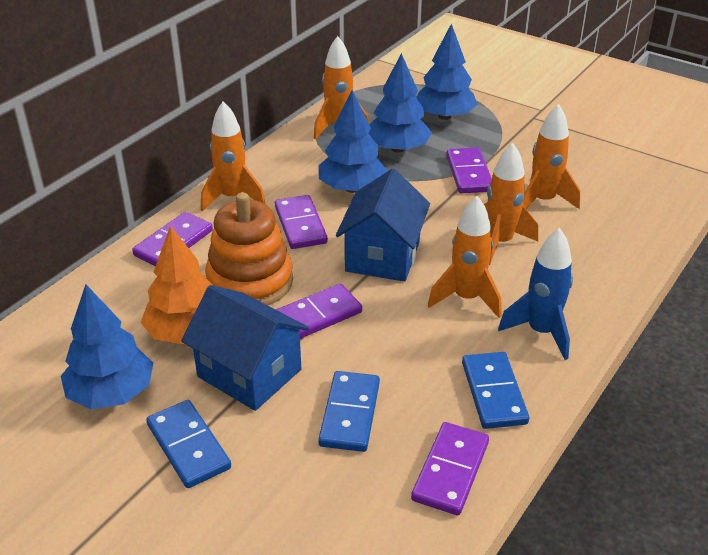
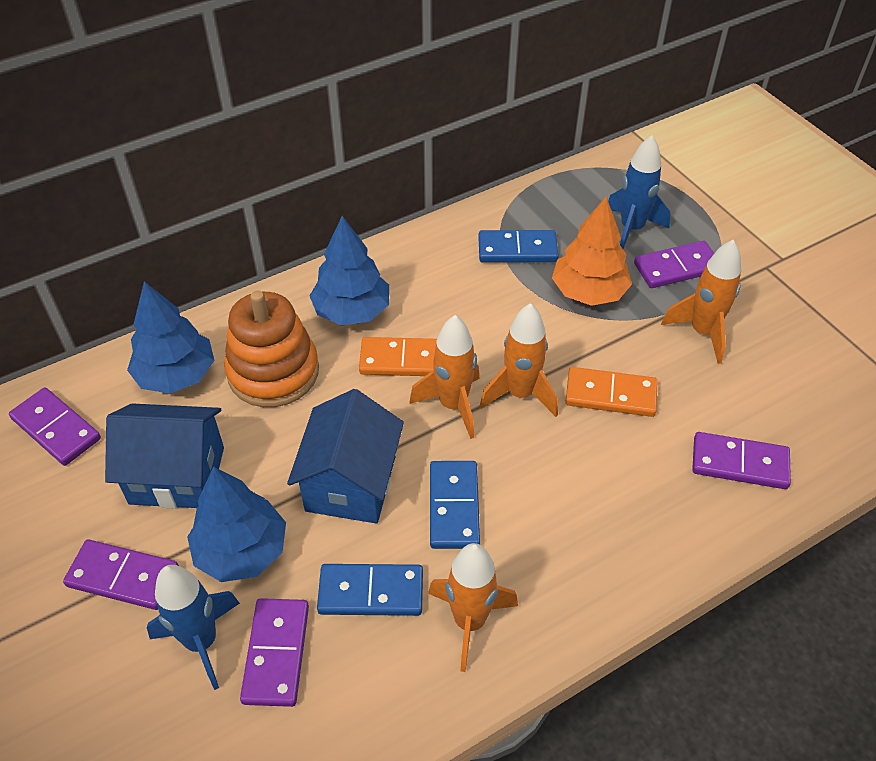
blue rocket: 1 -> 2
blue tree: 4 -> 3
orange domino: 0 -> 2
orange rocket: 5 -> 4

